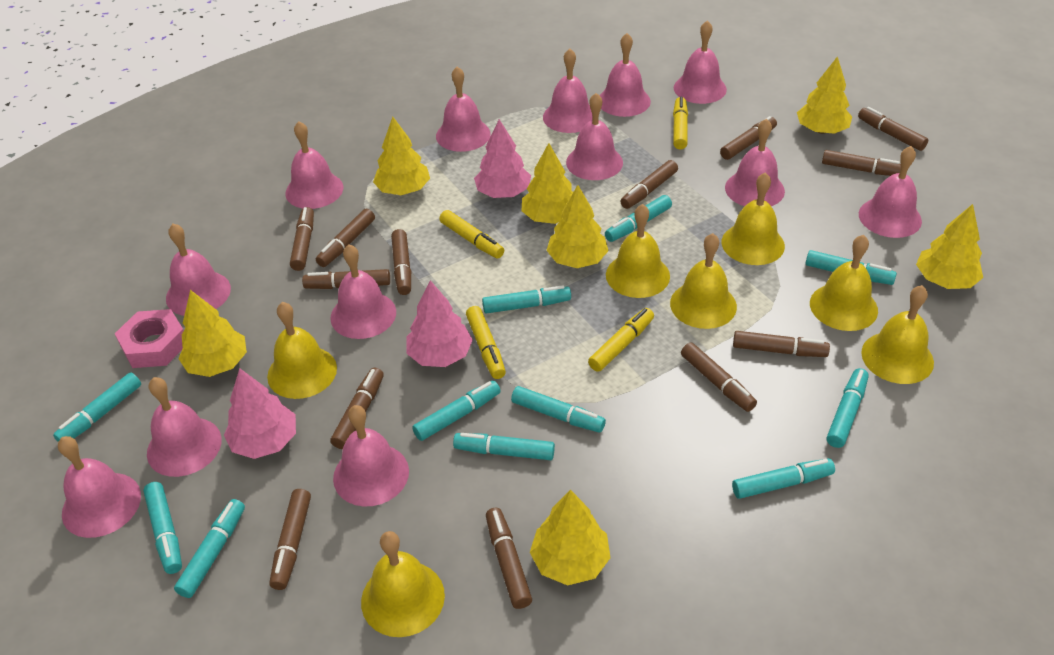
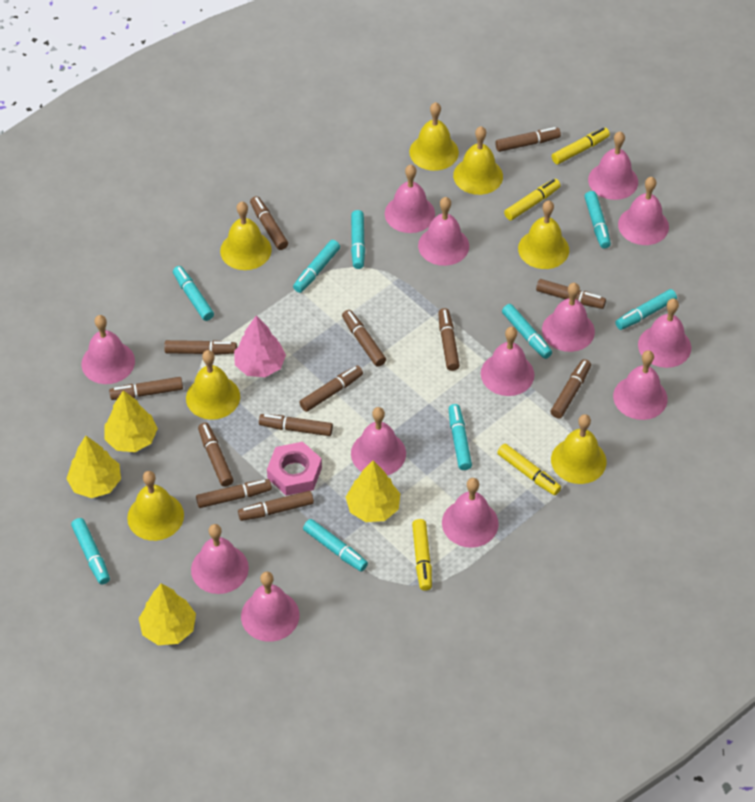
pink tree: 3 -> 1
turquoise marker: 11 -> 9
yellow tree: 7 -> 4

